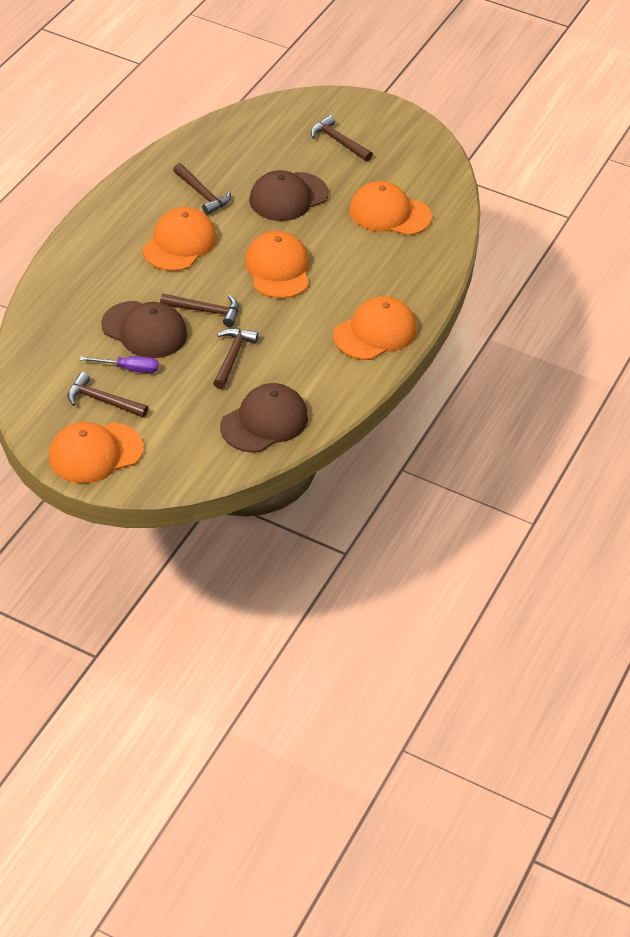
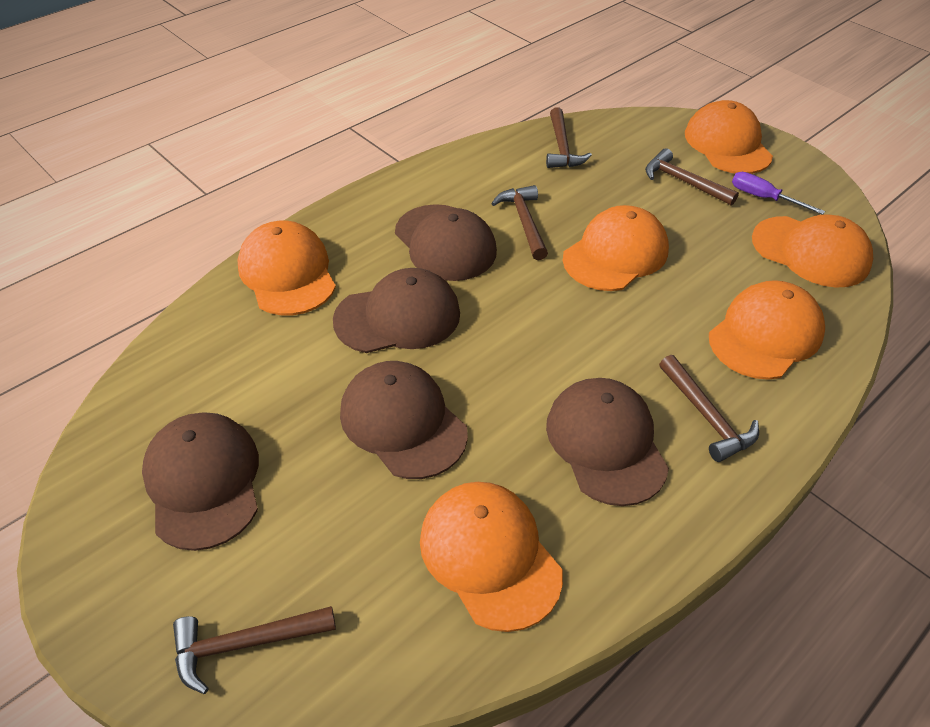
brown cap: 3 -> 5
orange cap: 5 -> 6

